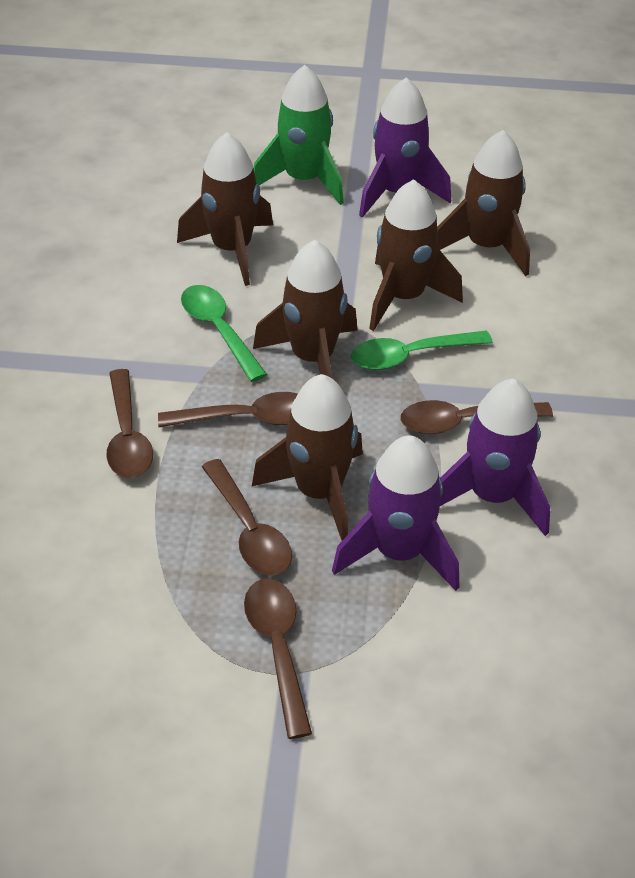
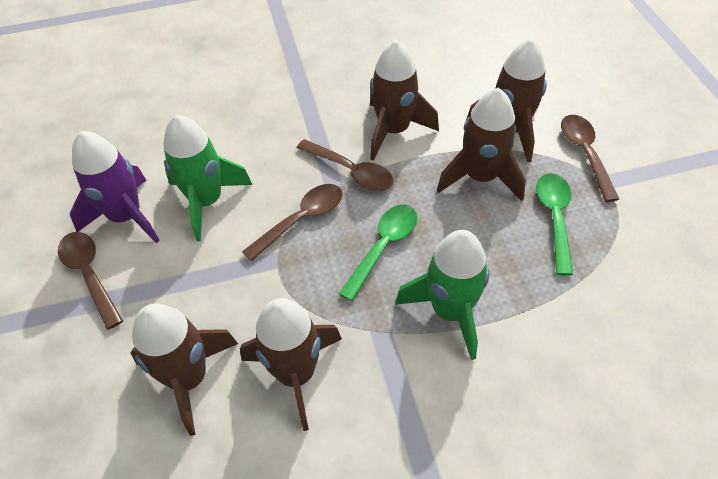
brown spoon: 5 -> 4
green rocket: 1 -> 2
purple rocket: 3 -> 1

